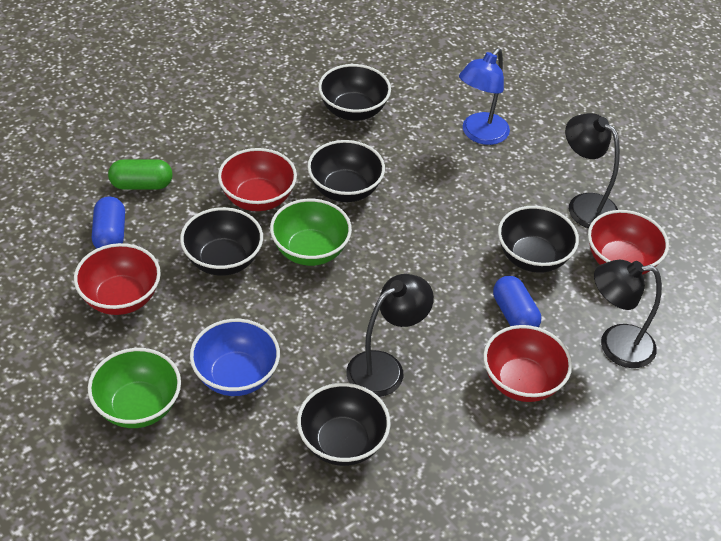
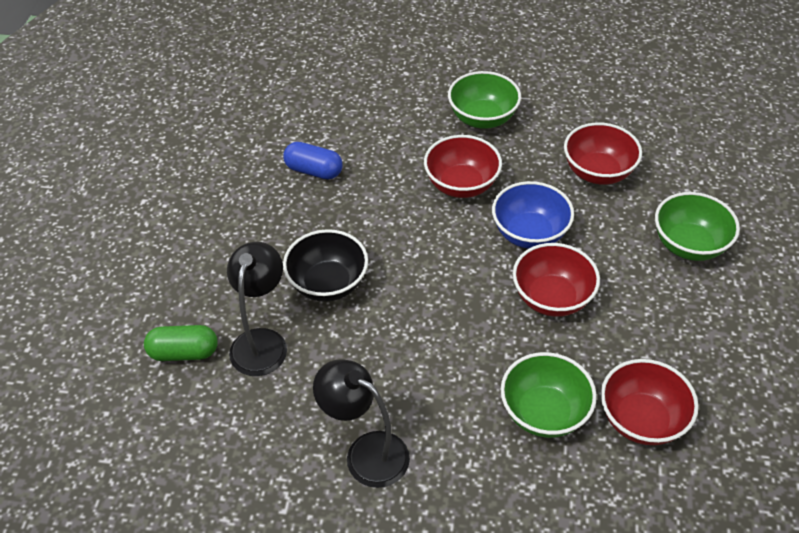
black bowl: 5 -> 1
black lamp: 3 -> 2
blue capsule: 2 -> 1
blue lamp: 1 -> 0
green bowl: 2 -> 3

